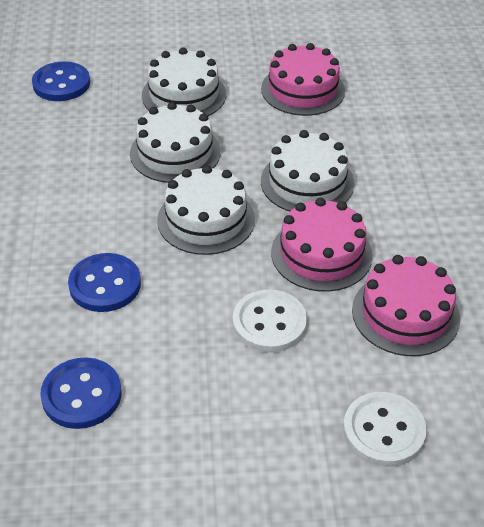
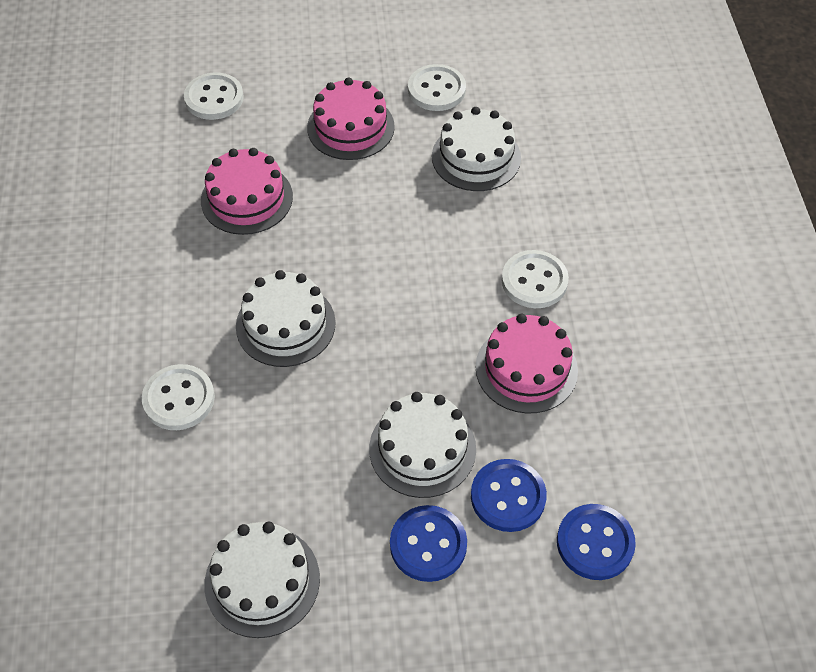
white button: 2 -> 4

